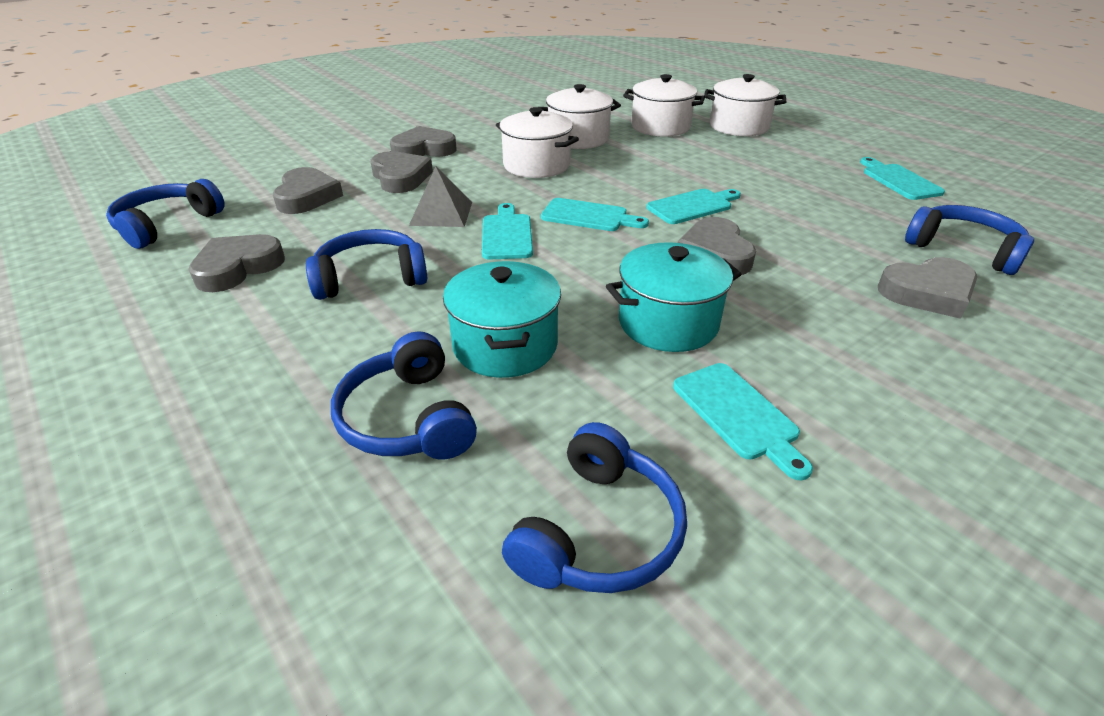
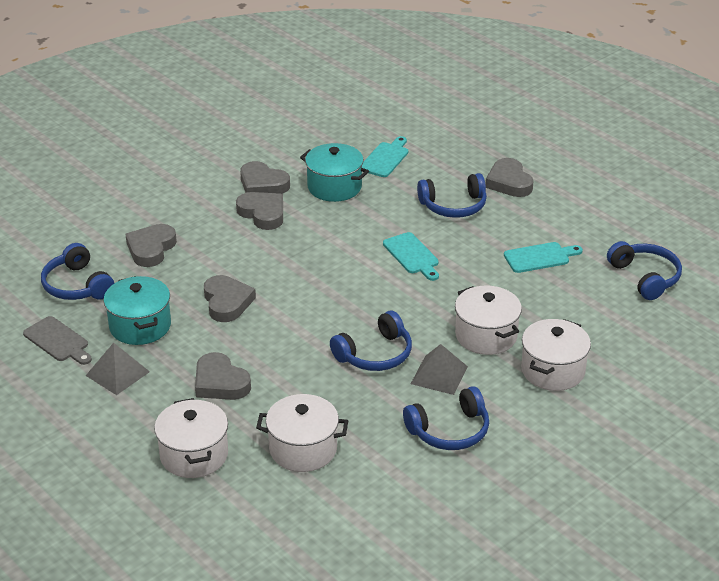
grey cutting board: 0 -> 1
grey pyramid: 1 -> 2
turquoise cutting board: 5 -> 3

